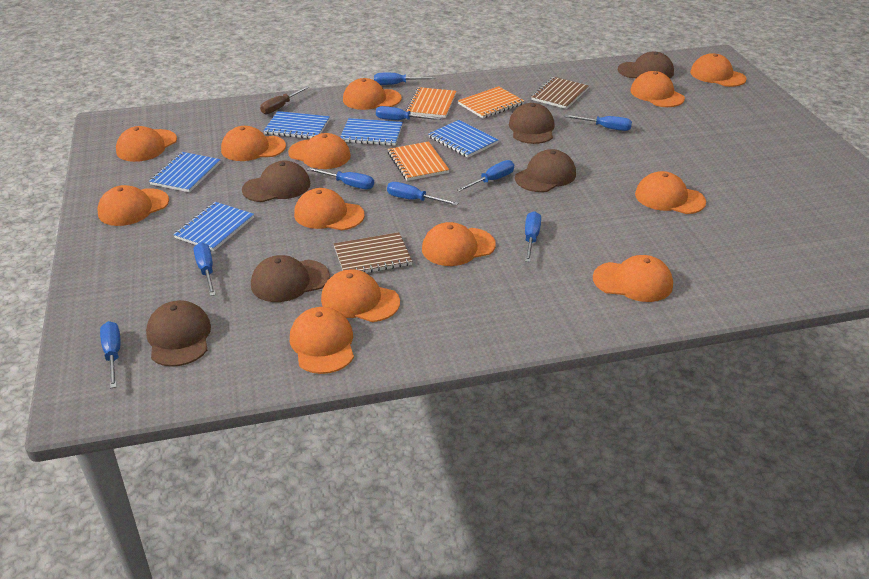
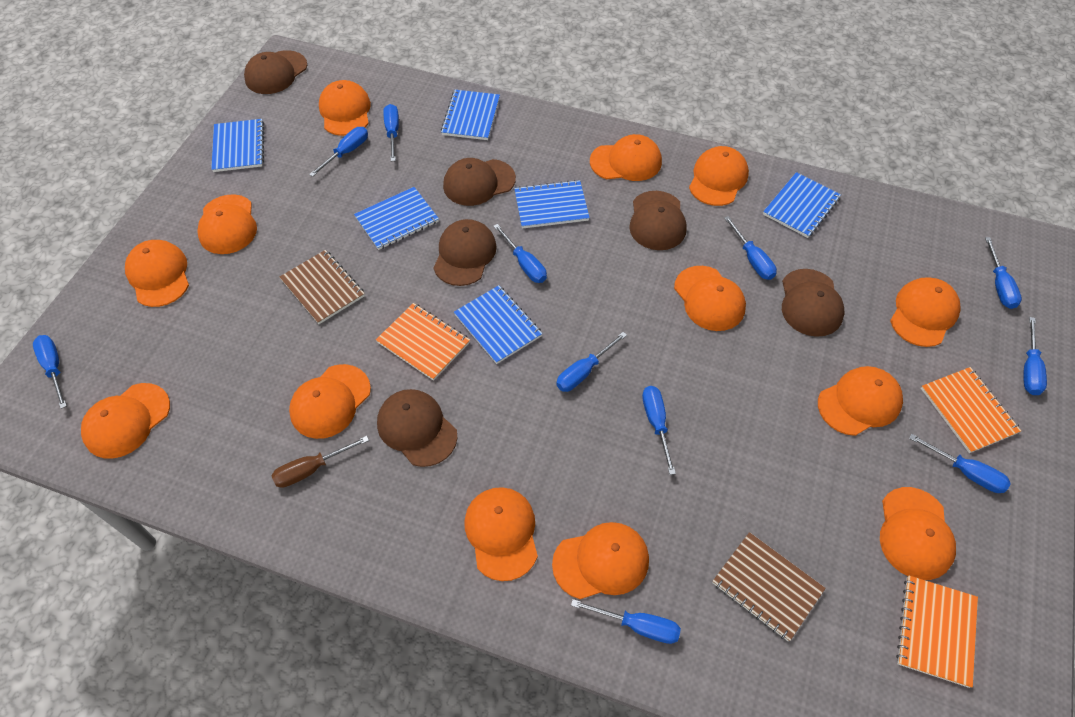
blue notebook: 5 -> 6
blue screwdriver: 9 -> 11

